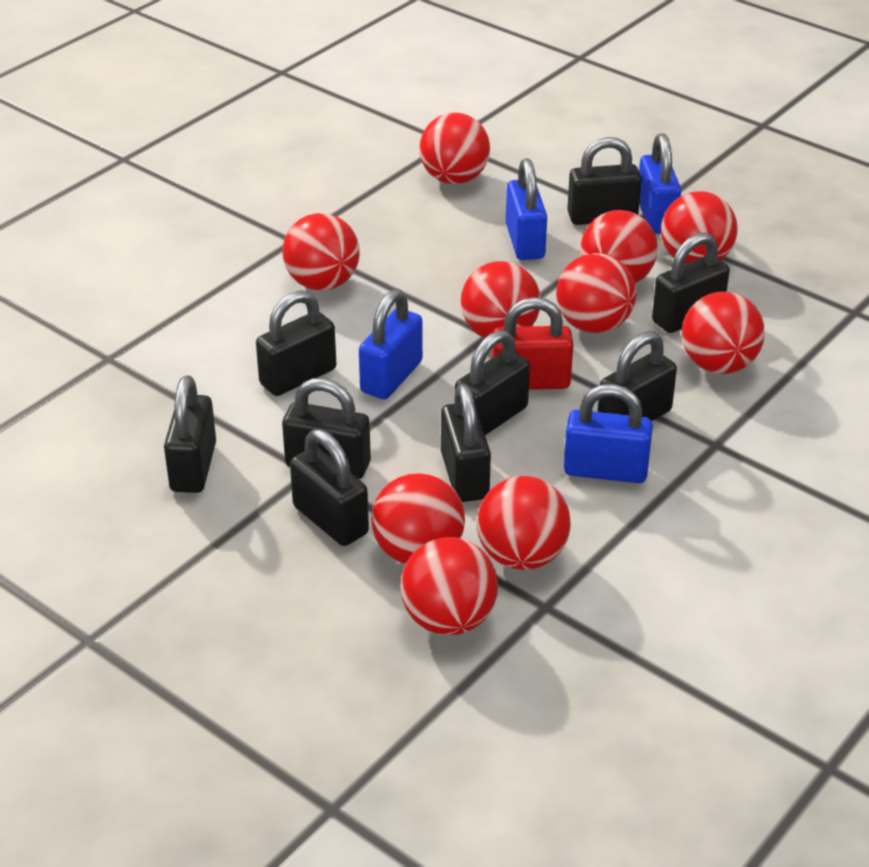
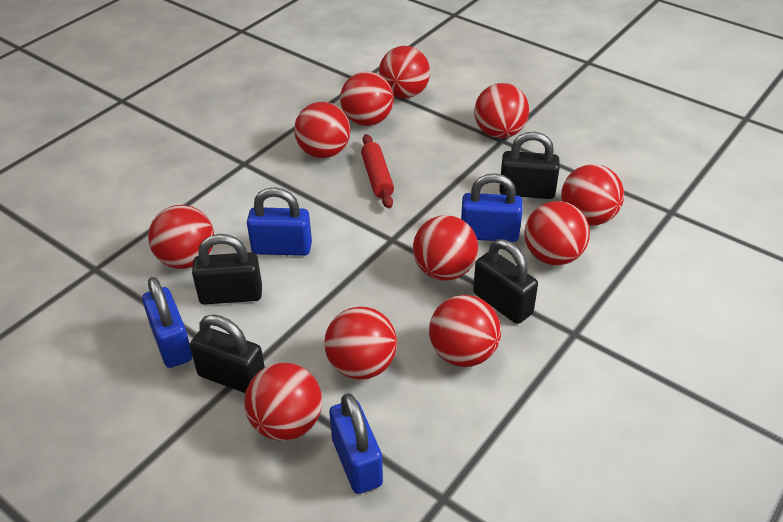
black padlock: 9 -> 4
red ball: 10 -> 11
red padlock: 1 -> 0
red rolling pin: 0 -> 1

